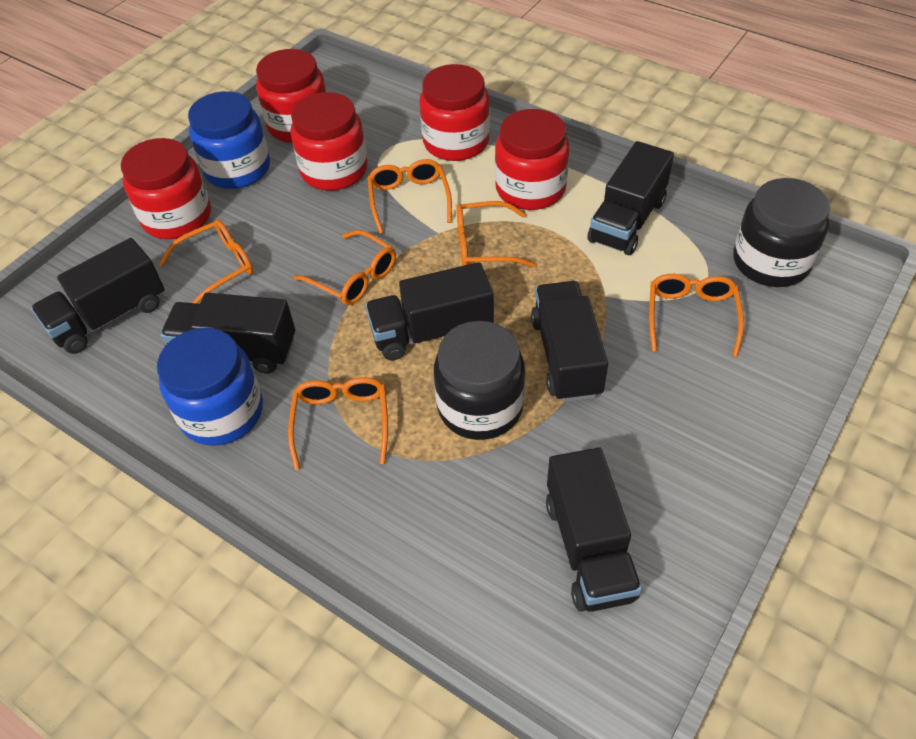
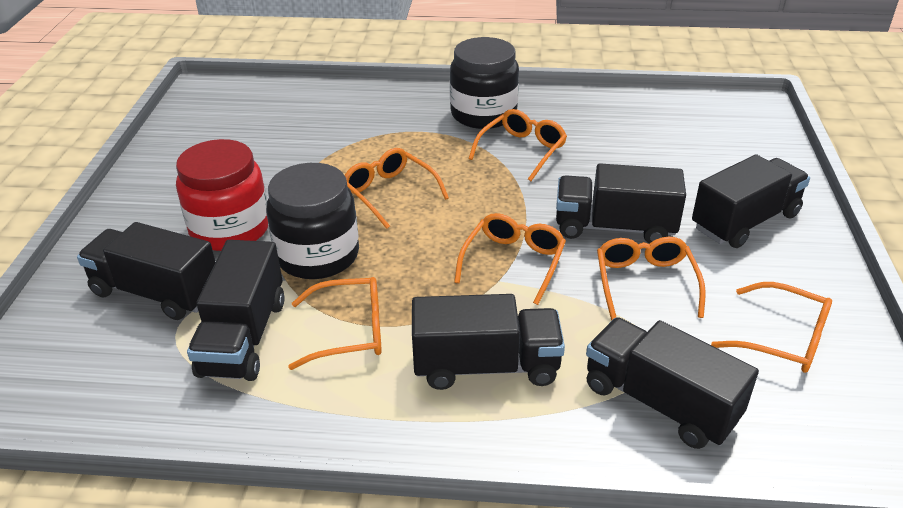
blue jar: 2 -> 0
red jar: 5 -> 1

